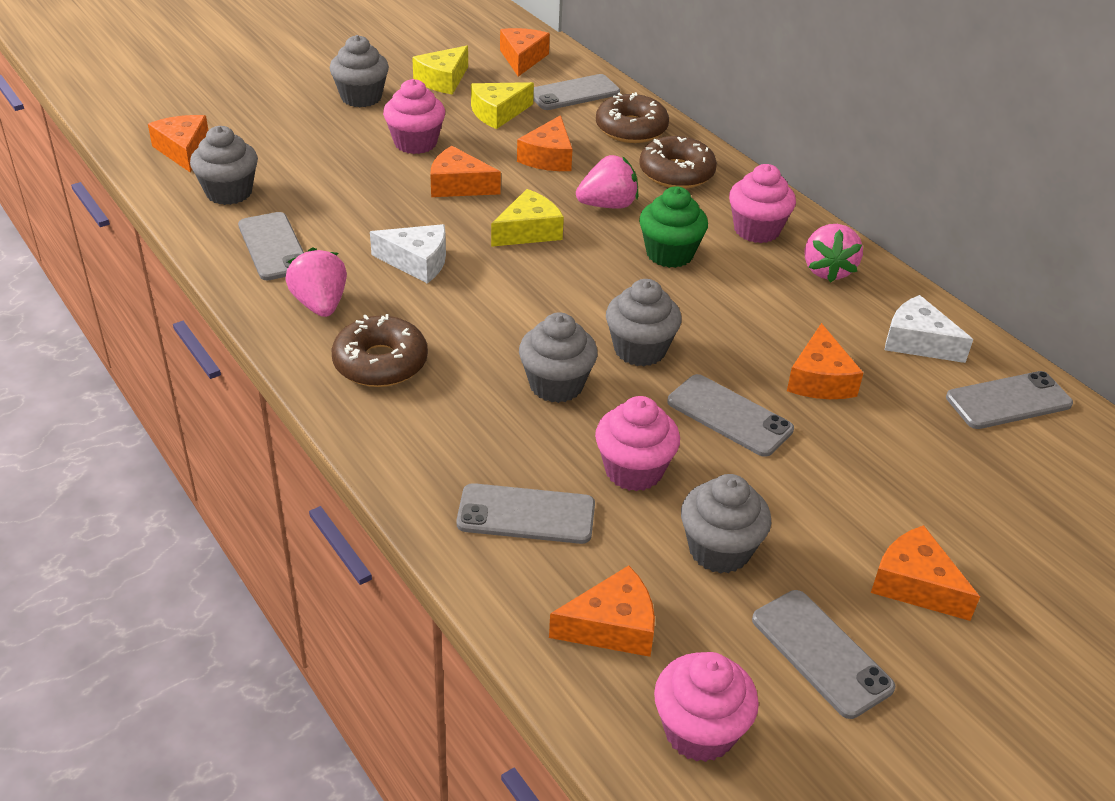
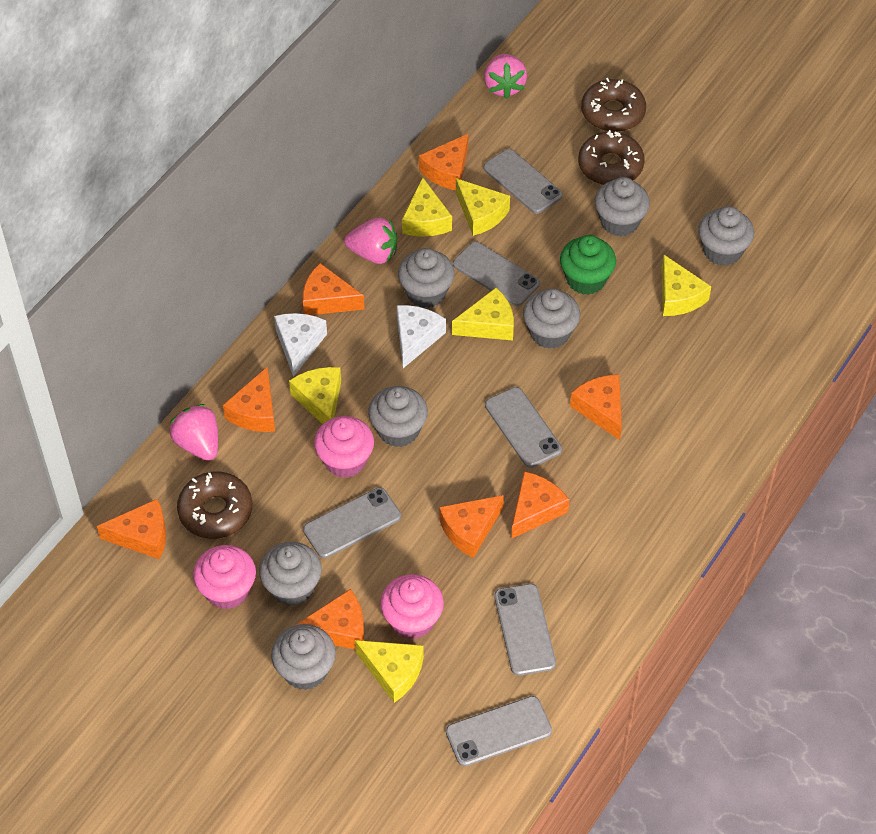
grey cupcake: 5 -> 7
orange cheese: 7 -> 8
pink cupcake: 4 -> 3
yellow cheese: 3 -> 6

